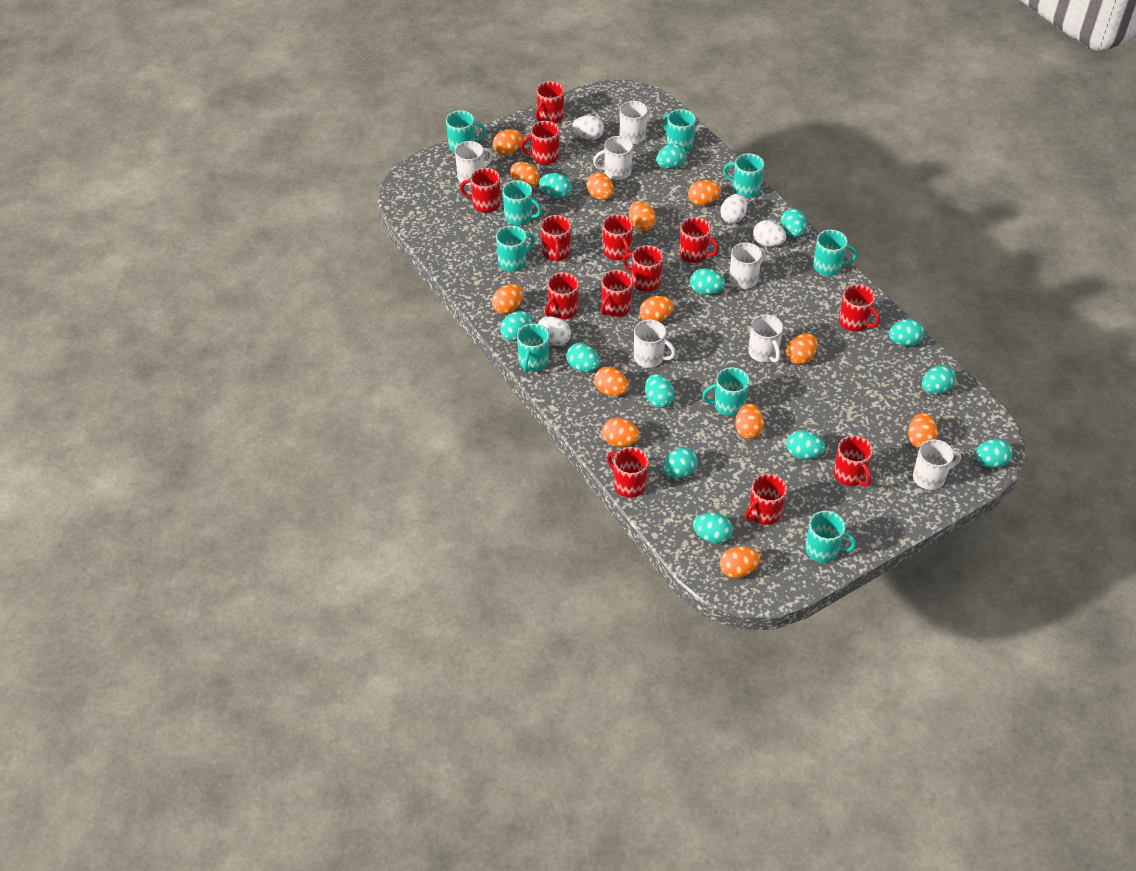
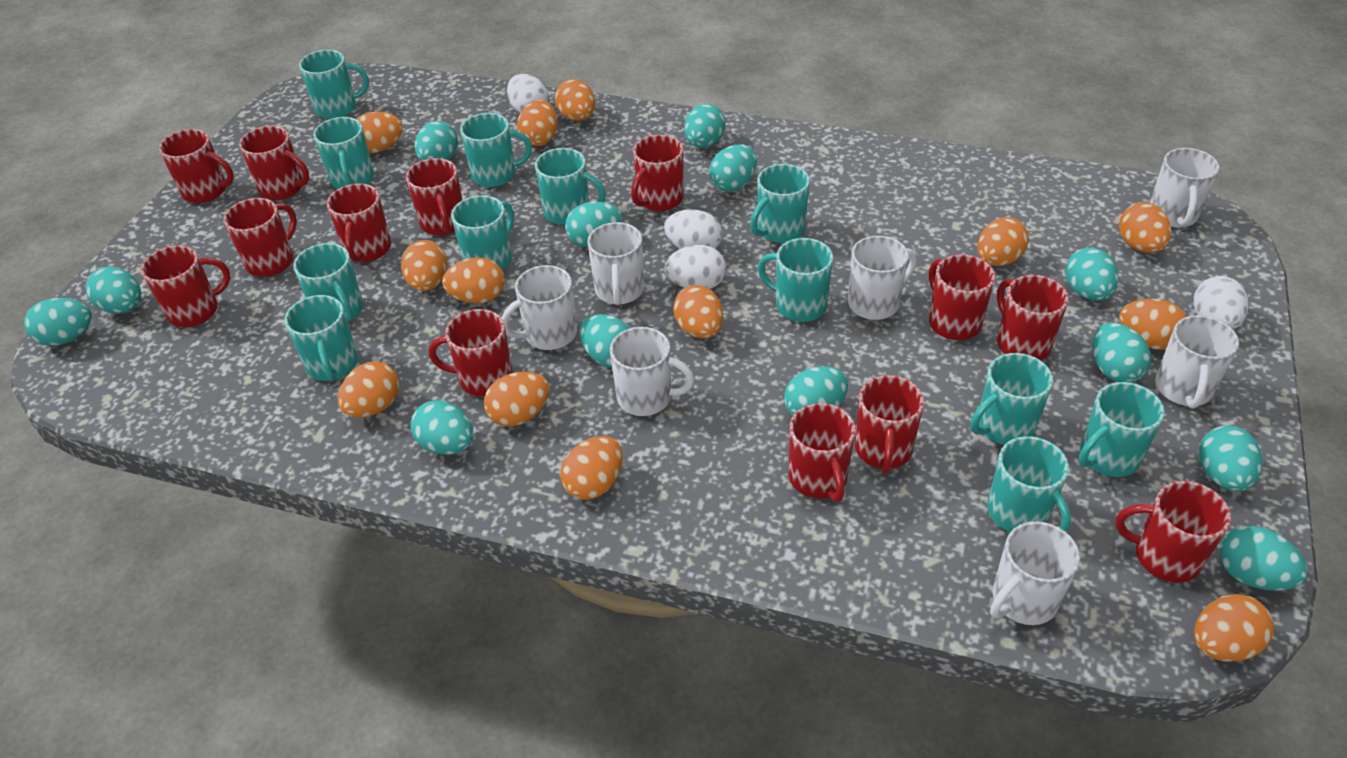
turquoise mug: 9 -> 12

